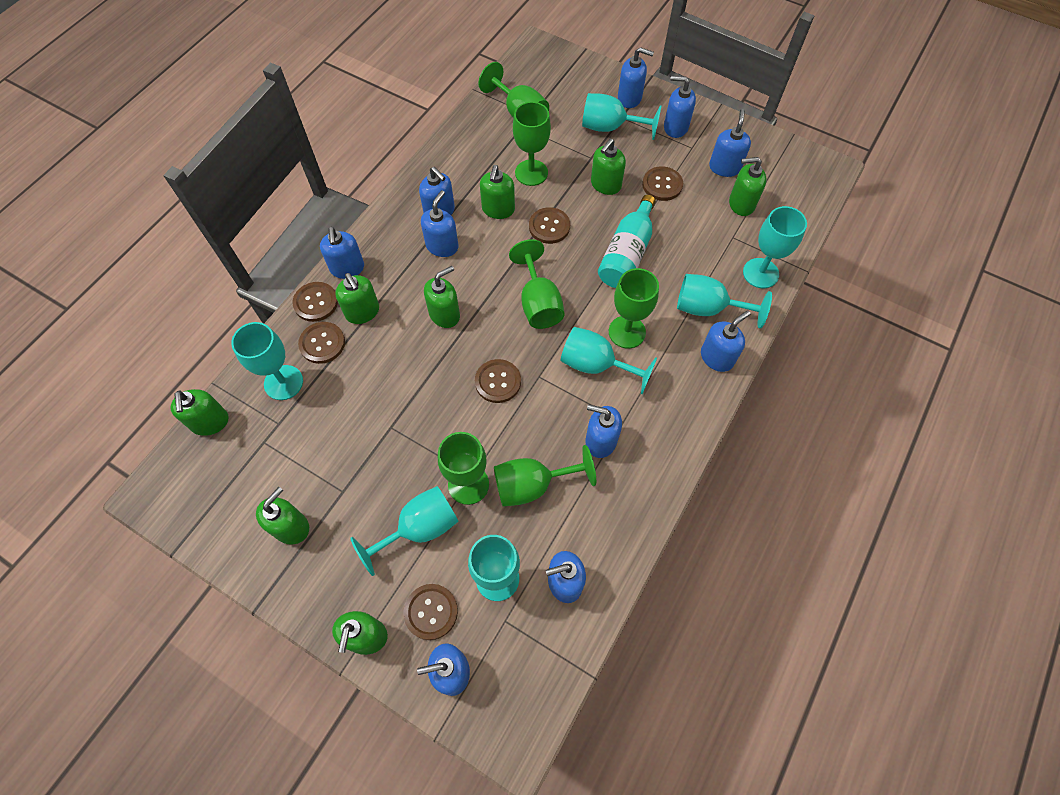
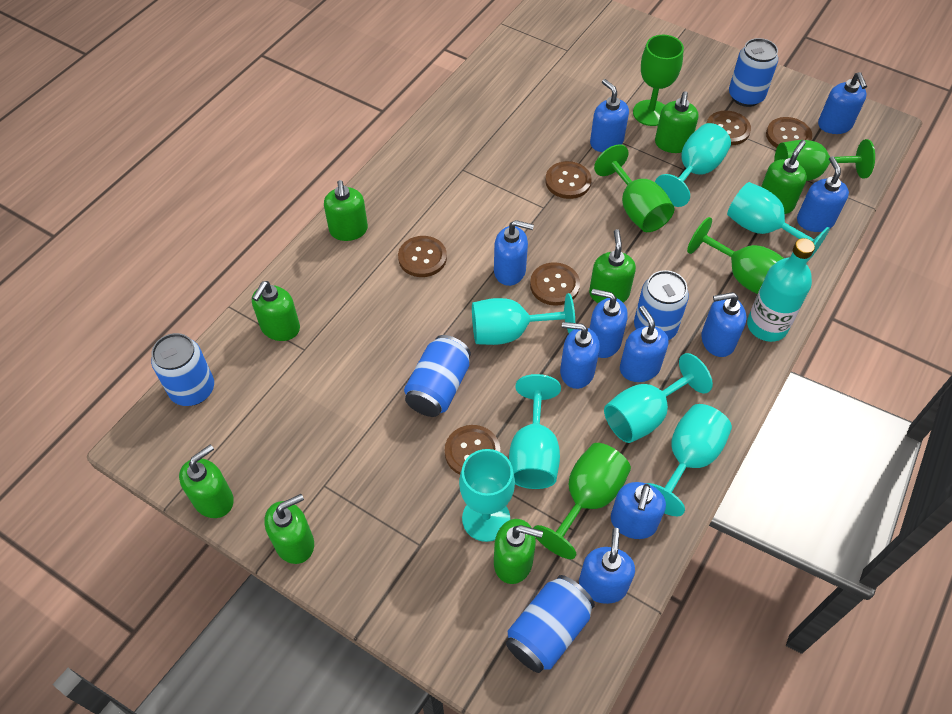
blue can: 0 -> 5
green goblet: 6 -> 5

